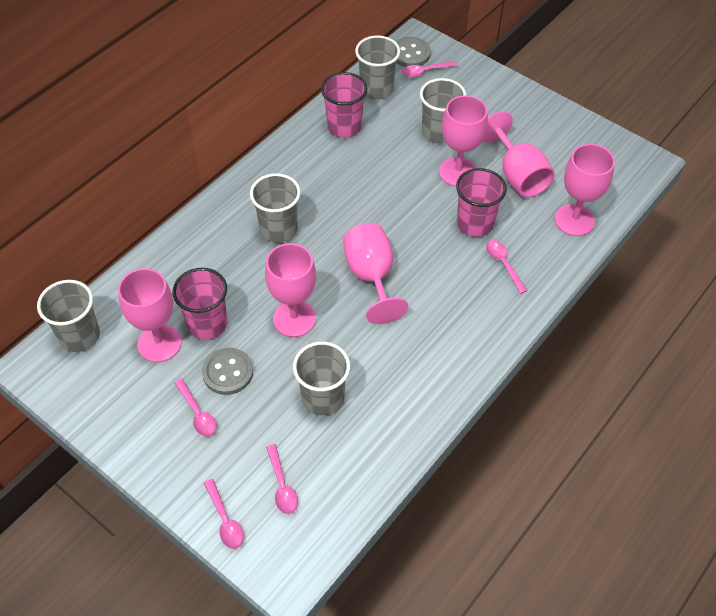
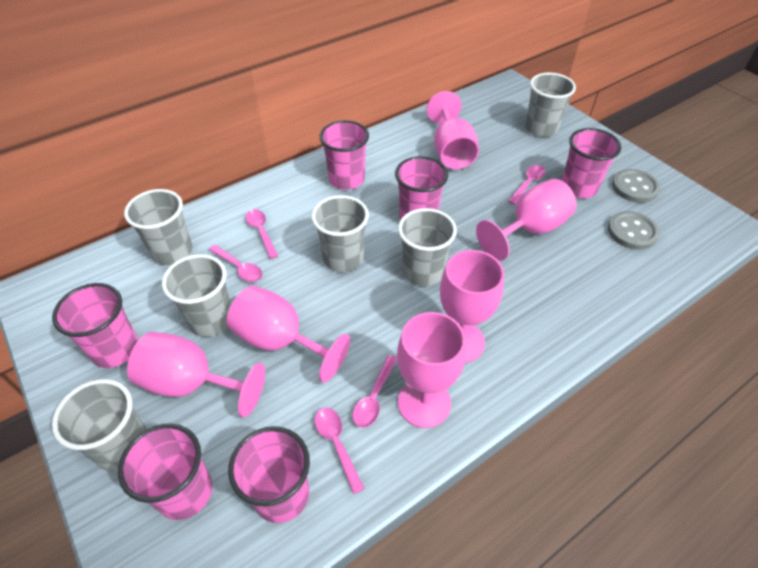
grey cup: 5 -> 6
pink cup: 3 -> 6

